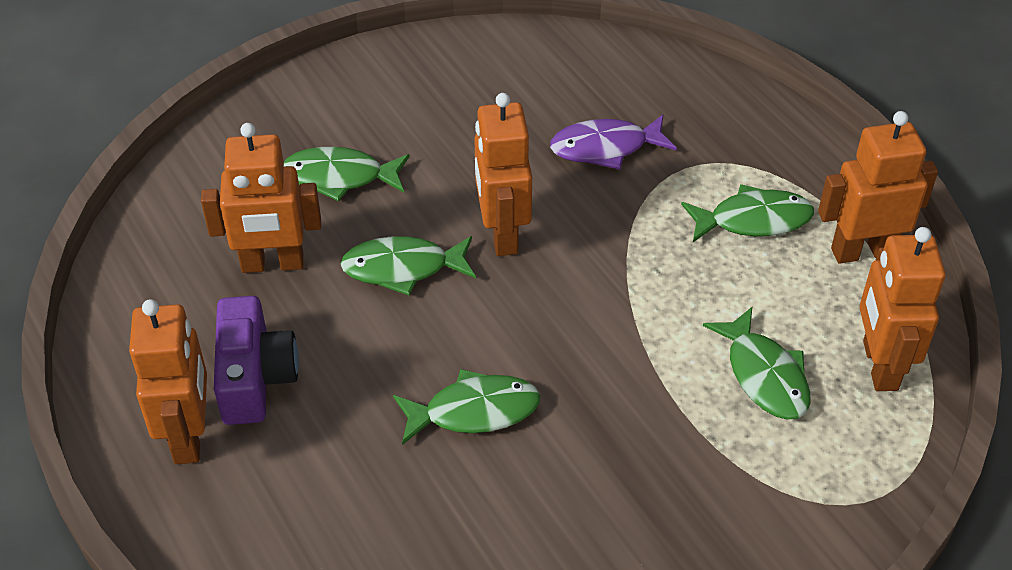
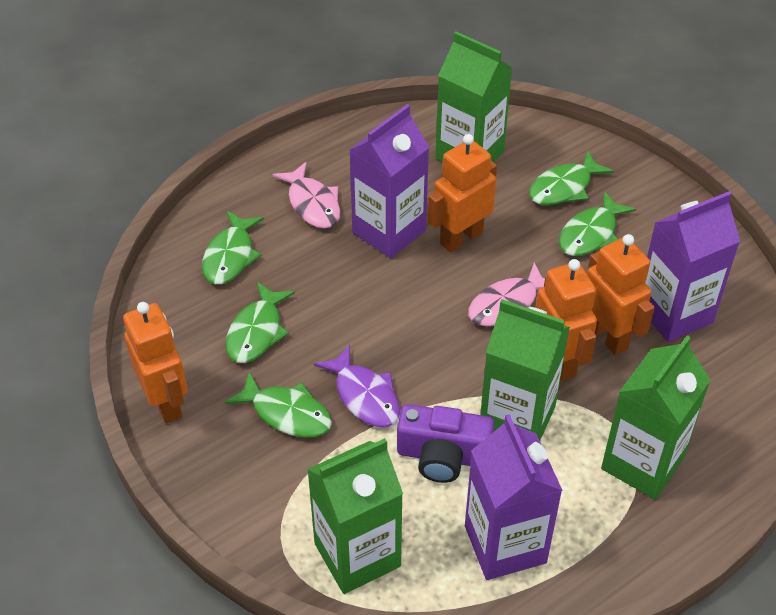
green carton: 0 -> 4
orange robot: 5 -> 4
pink fish: 0 -> 2
purple carton: 0 -> 3

